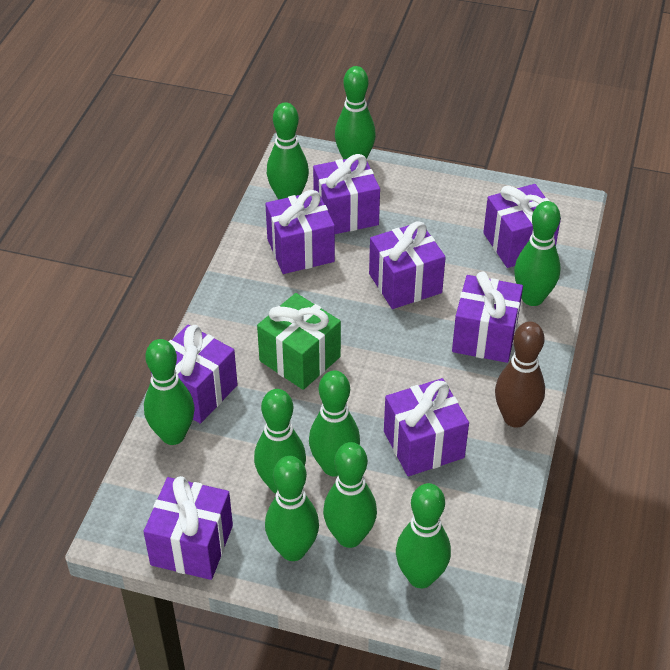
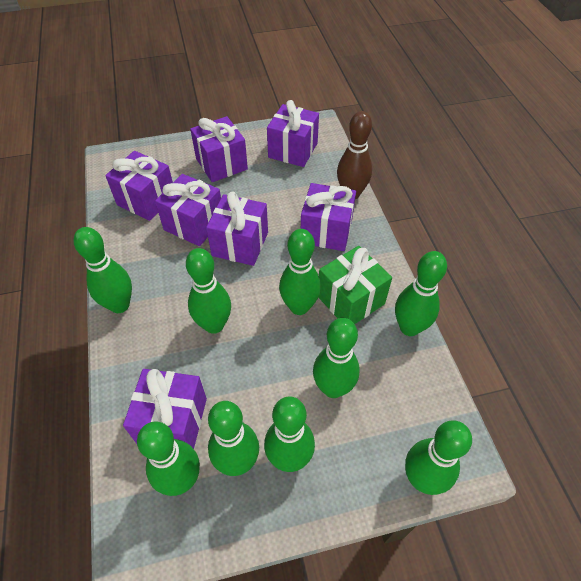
purple gift: 8 -> 7

